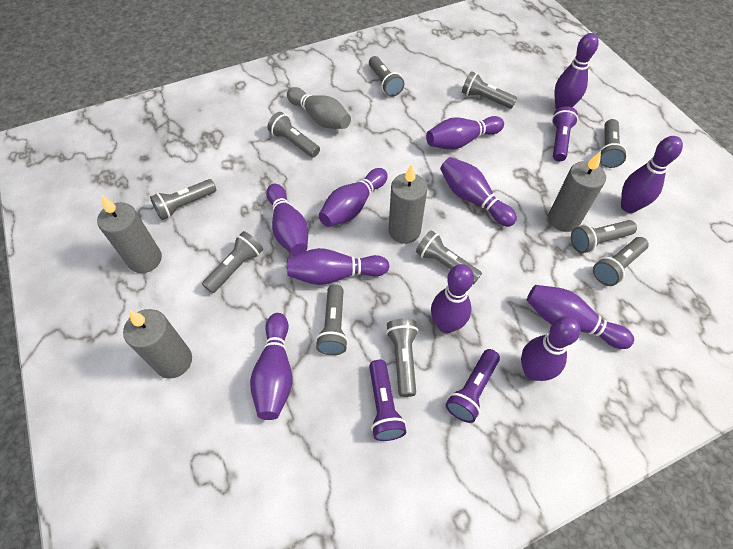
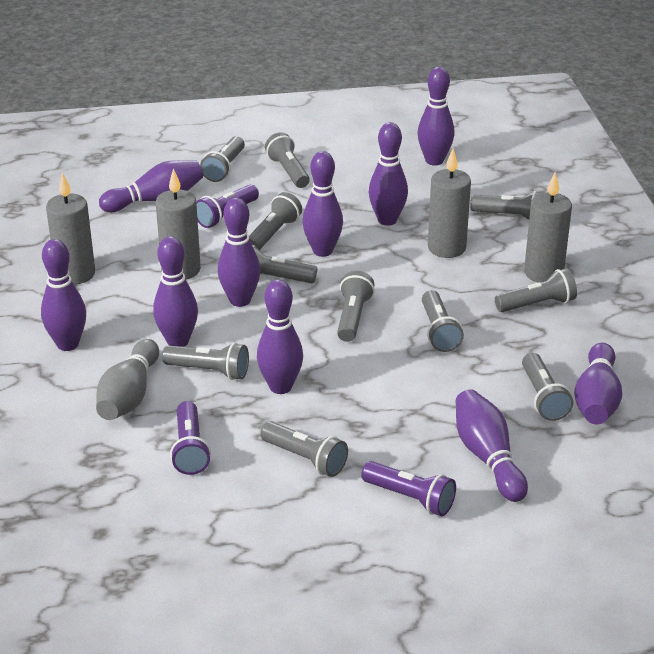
purple bowling pin: 11 -> 10

